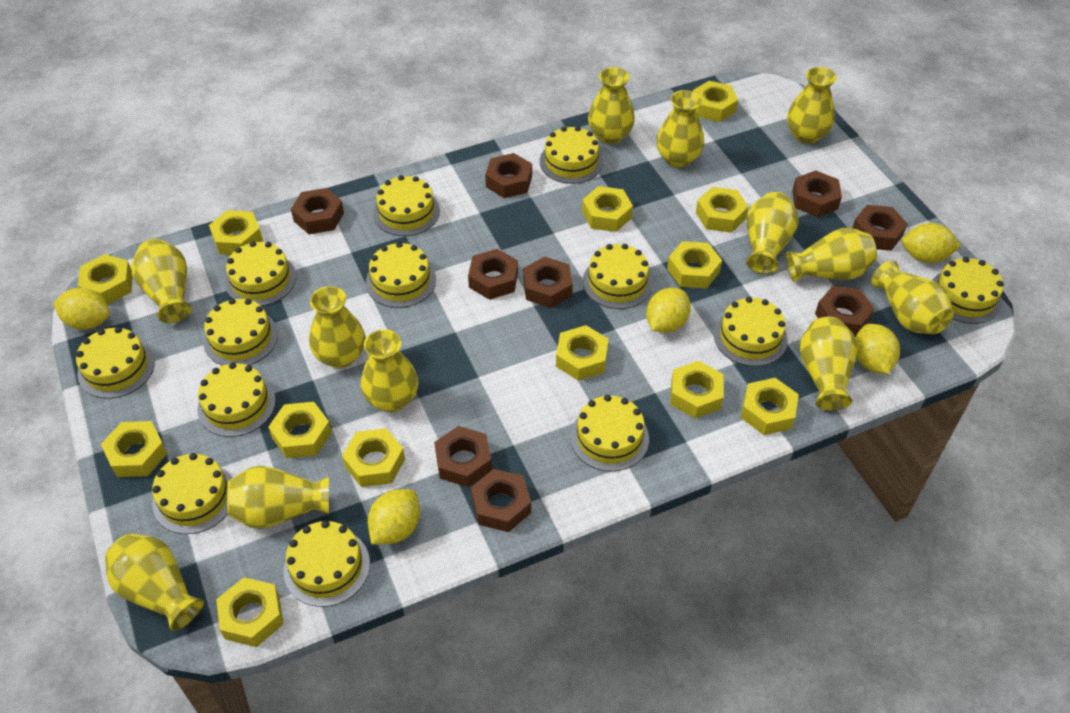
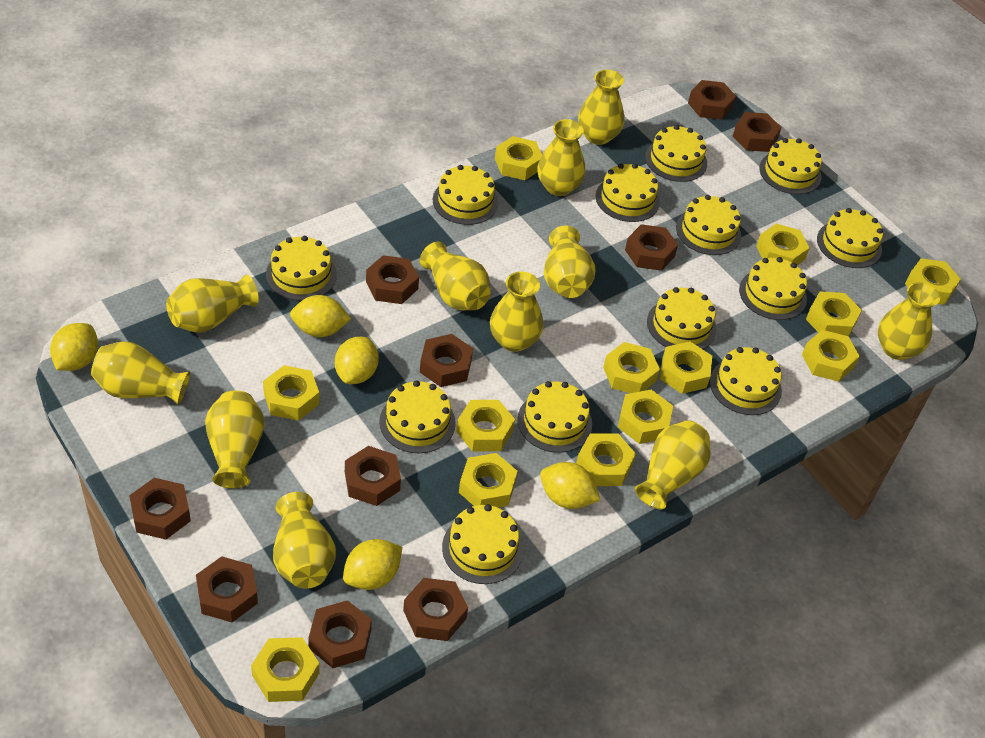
brown nut: 9 -> 10
yellow vase: 12 -> 11

